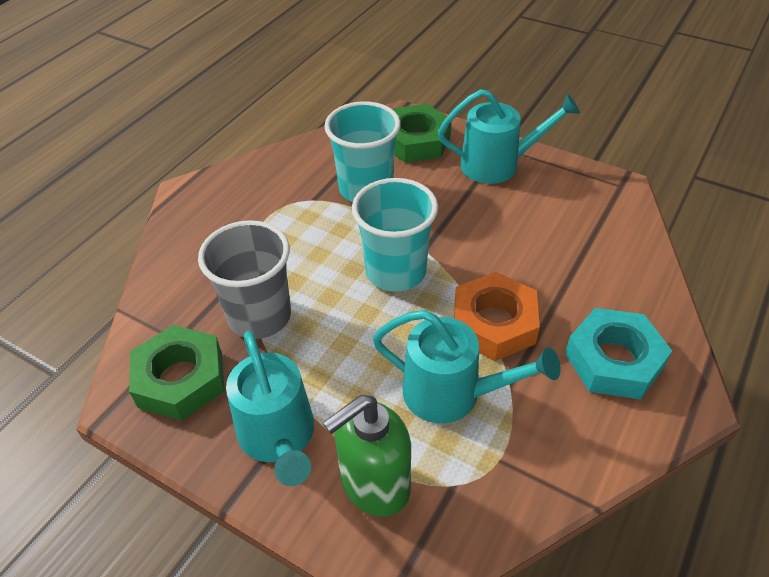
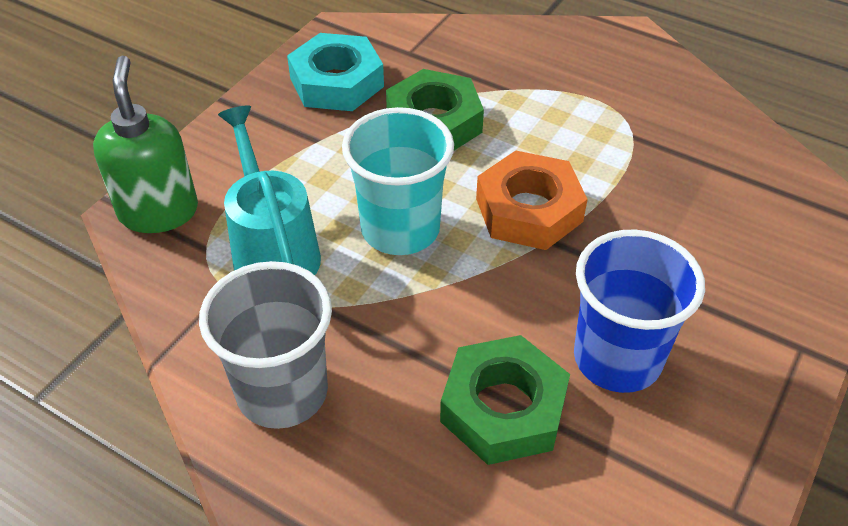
blue cup: 0 -> 1
turquoise cup: 2 -> 1
turquoise watering can: 3 -> 1

